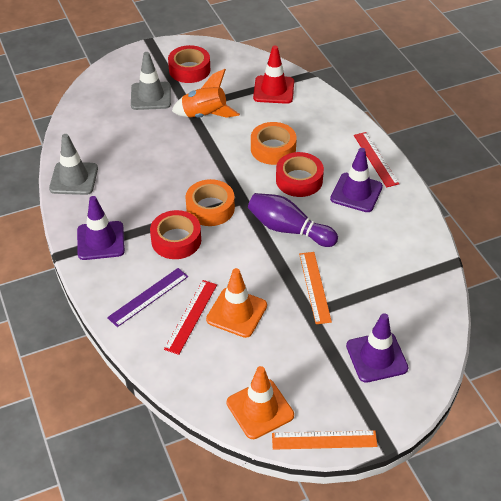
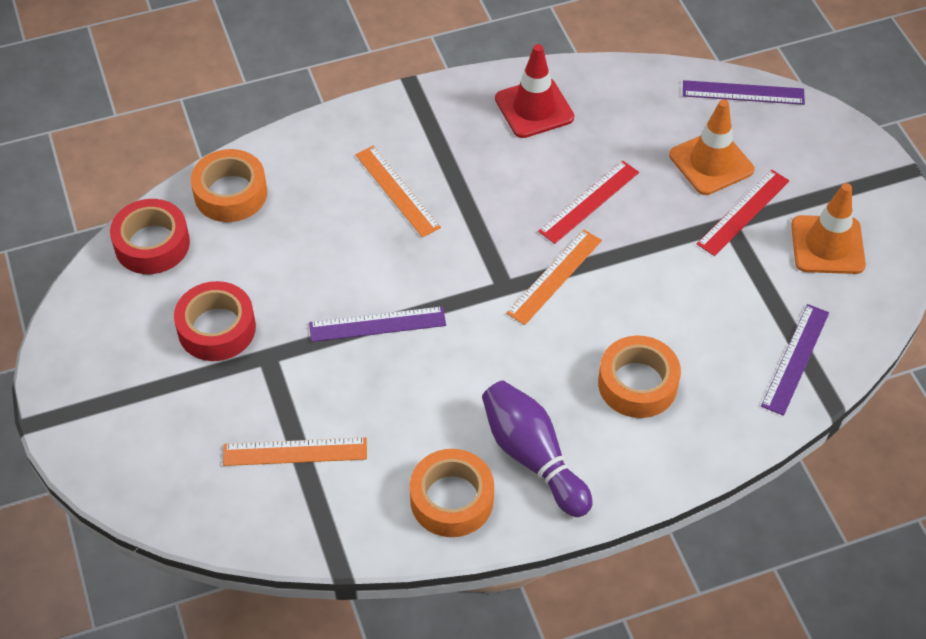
grey traffic cone: 2 -> 0
orange rocket: 1 -> 0
orange ruler: 2 -> 3
orange tape: 2 -> 3
purple ruler: 1 -> 3
purple traffic cone: 3 -> 0
red tape: 3 -> 2

